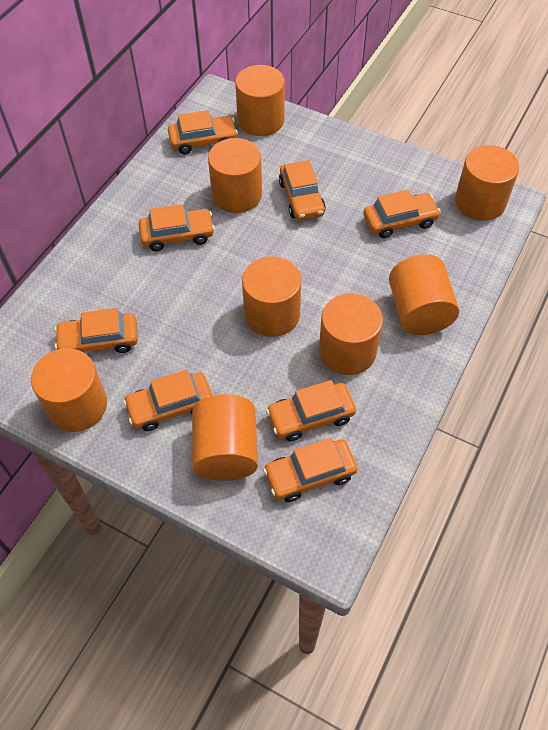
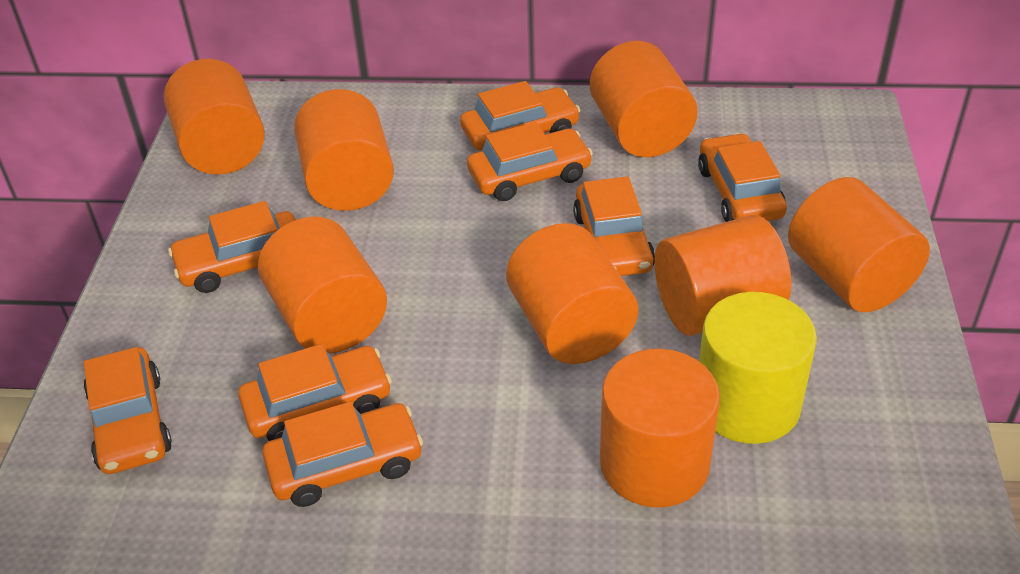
yellow cylinder: 0 -> 1

